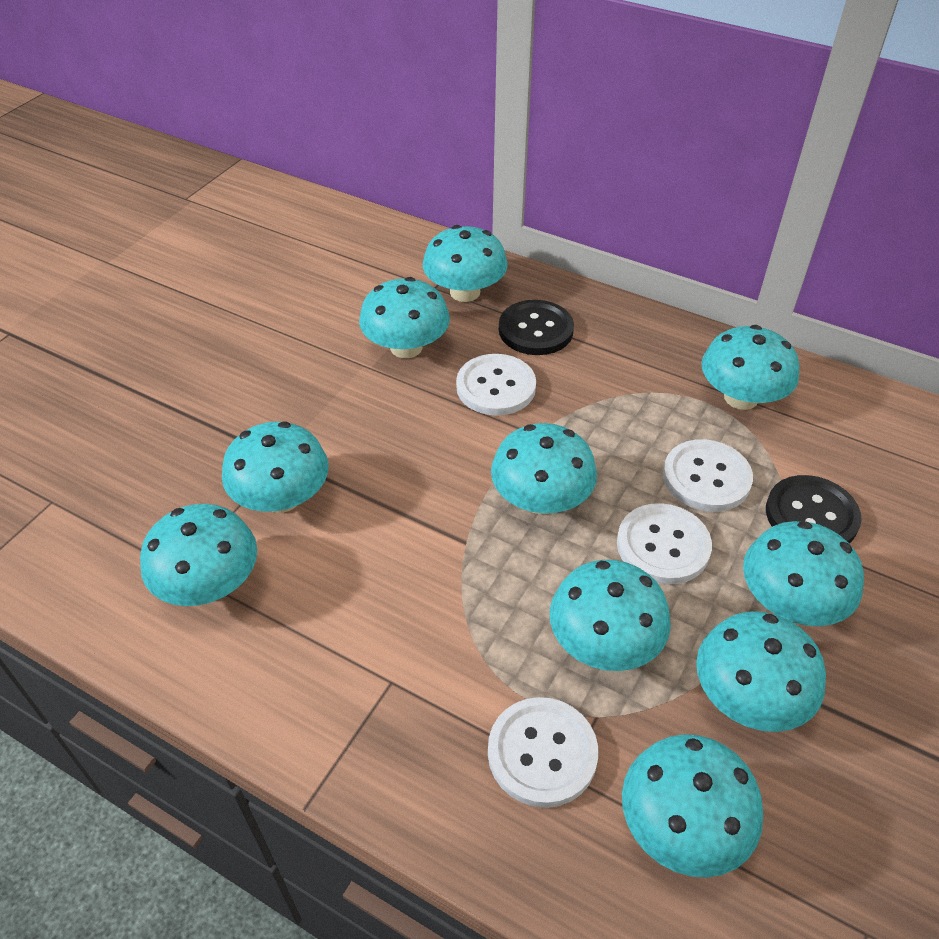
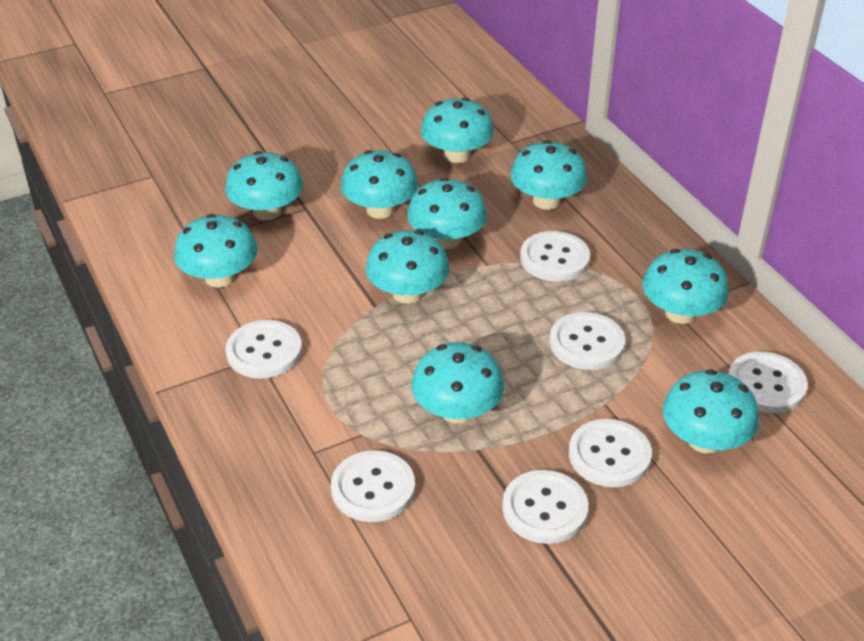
black button: 2 -> 0
white button: 4 -> 7

